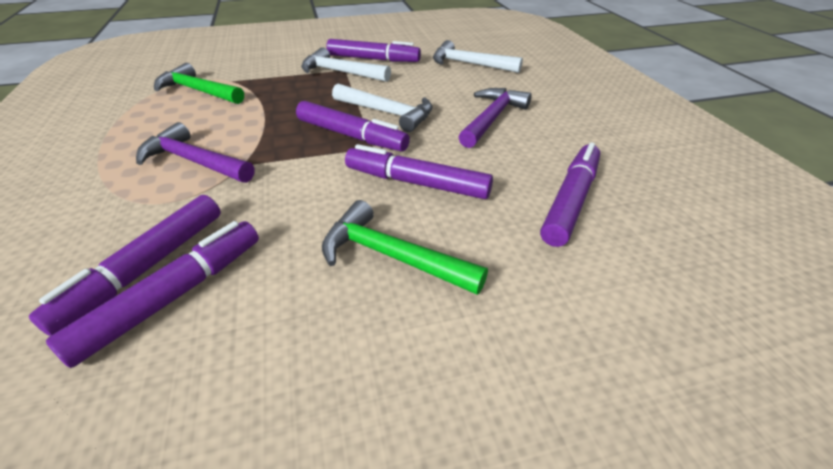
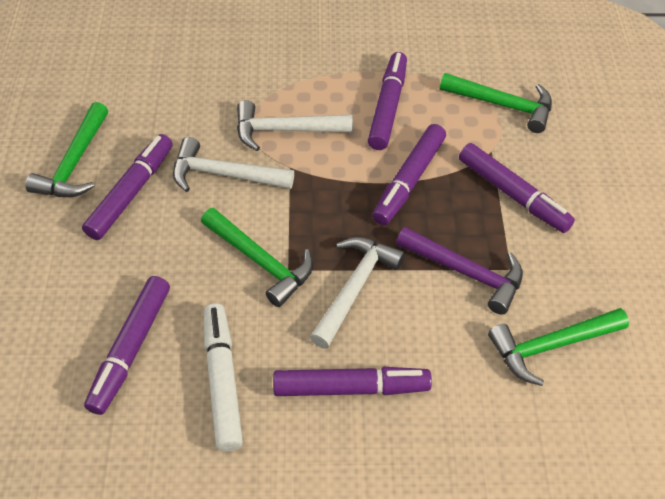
green hammer: 2 -> 4
purple hammer: 2 -> 1
white marker: 0 -> 1

